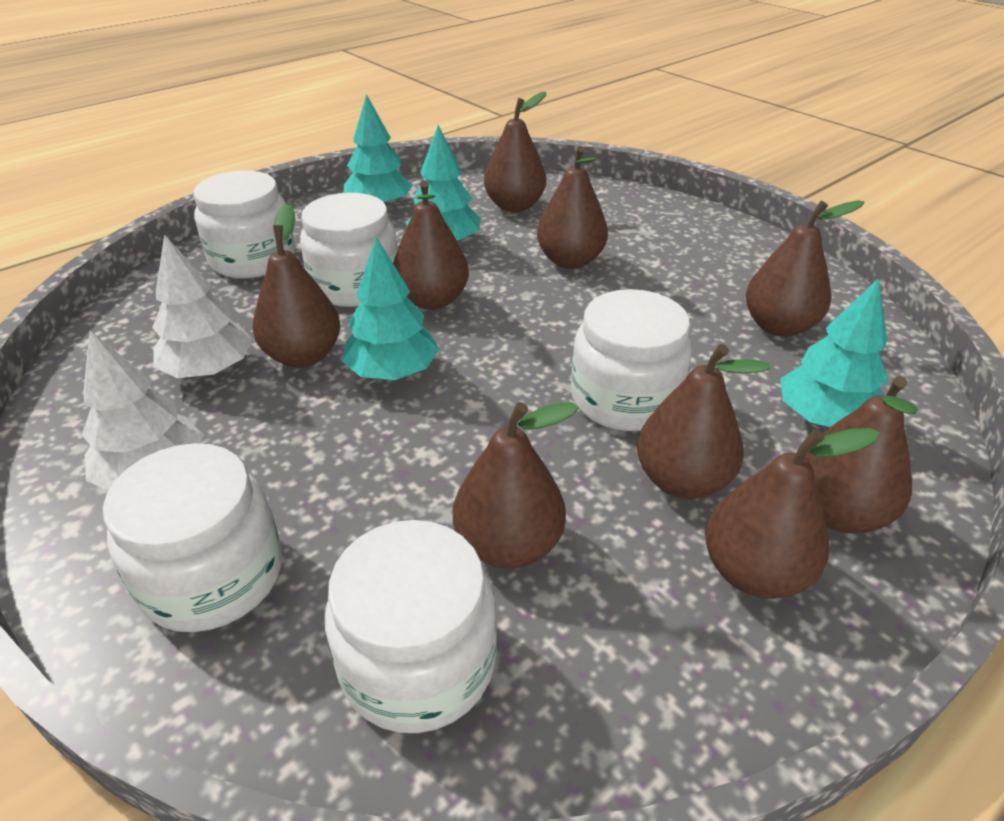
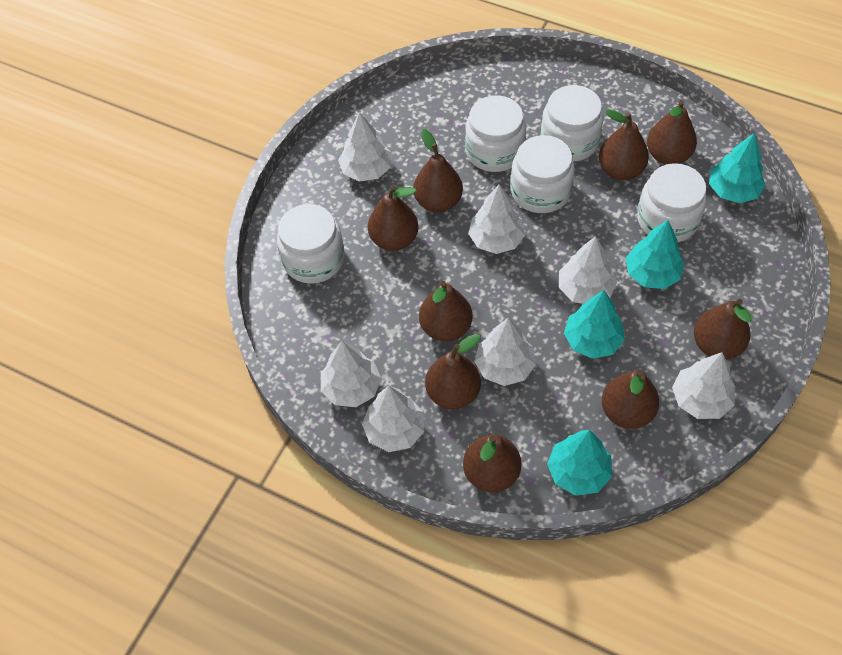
white tree: 2 -> 7

